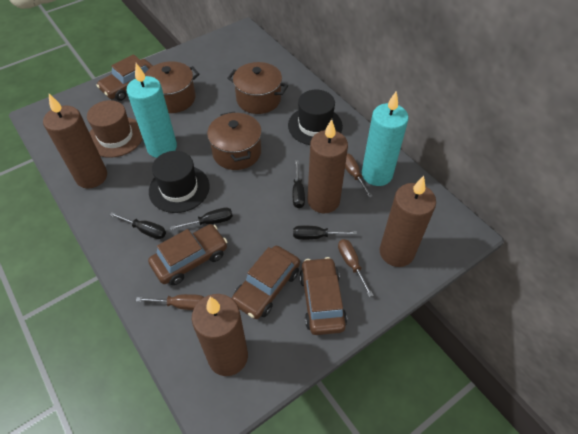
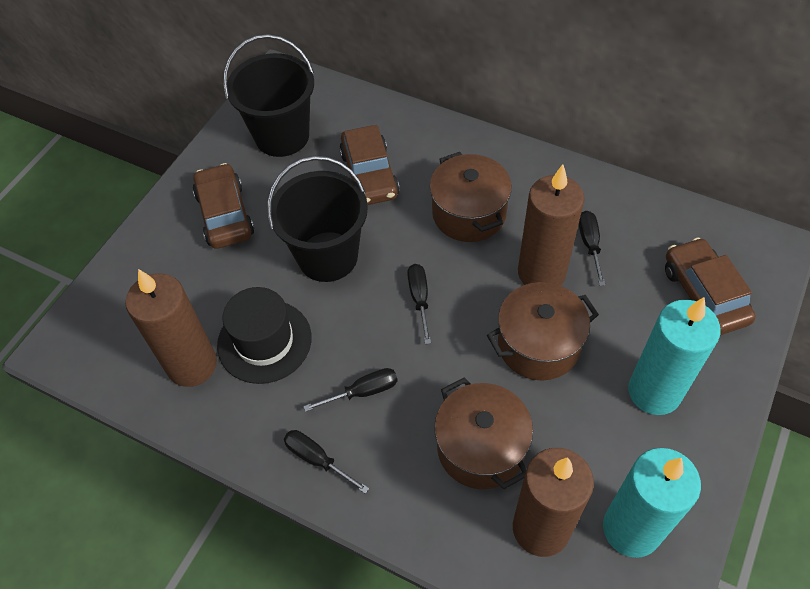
black bucket: 0 -> 2
black hat: 2 -> 1
brown candle: 4 -> 3
brown car: 4 -> 3
brown hat: 1 -> 0
brown screwdriver: 3 -> 0

